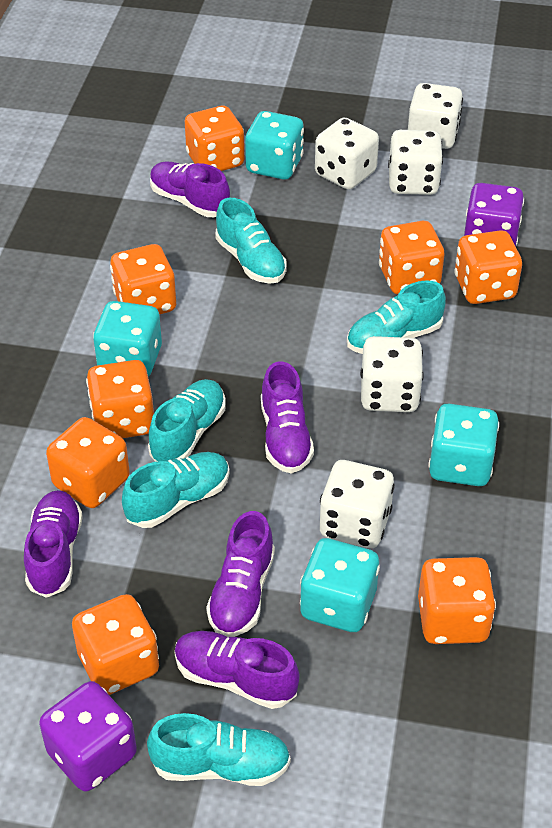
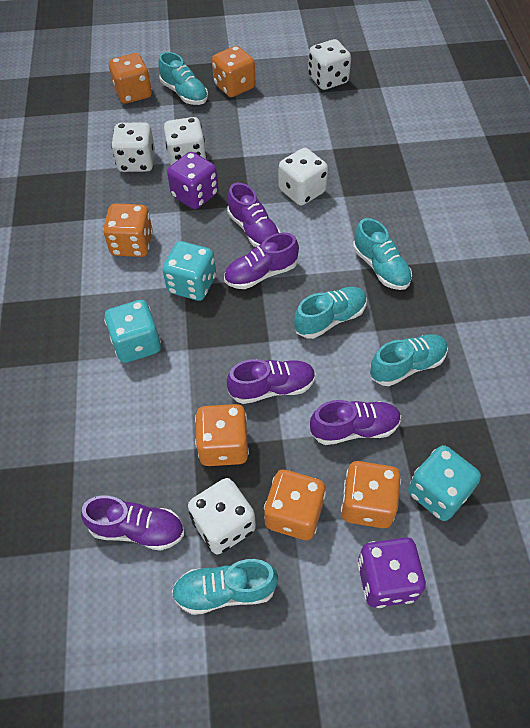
orange dice: 8 -> 6
turquoise dice: 4 -> 3

